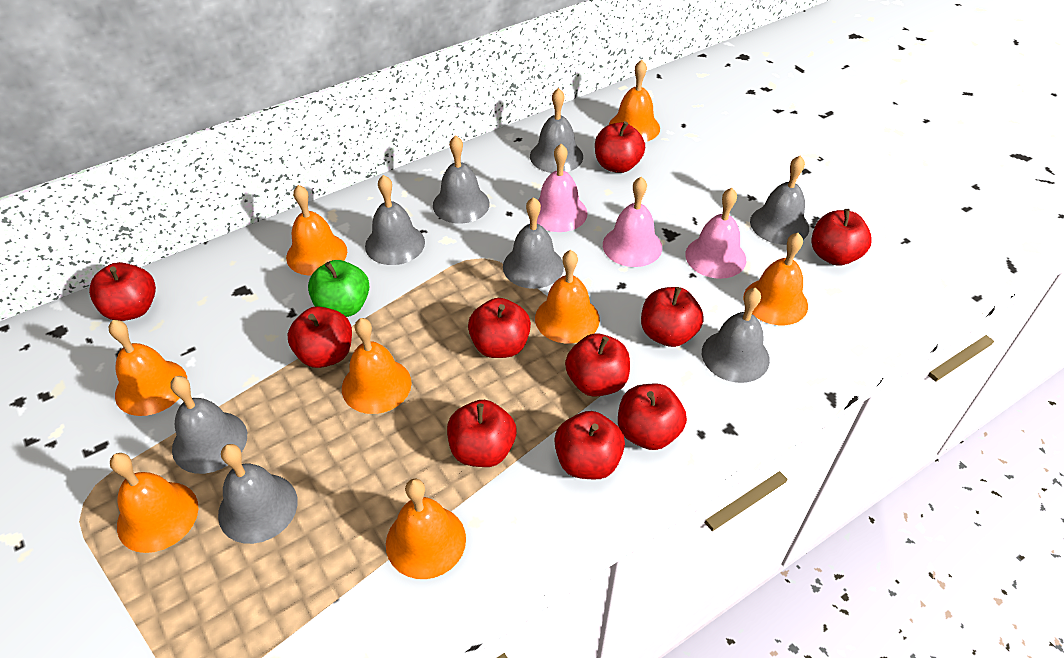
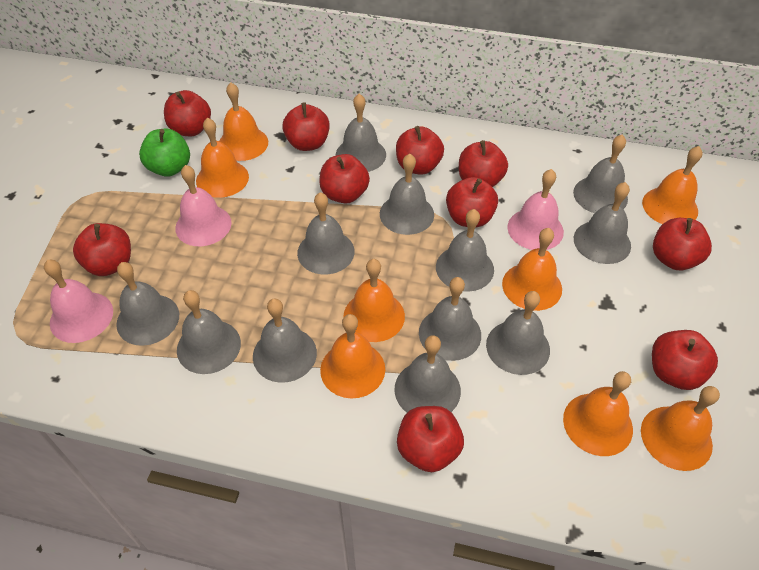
grey bell: 8 -> 12

